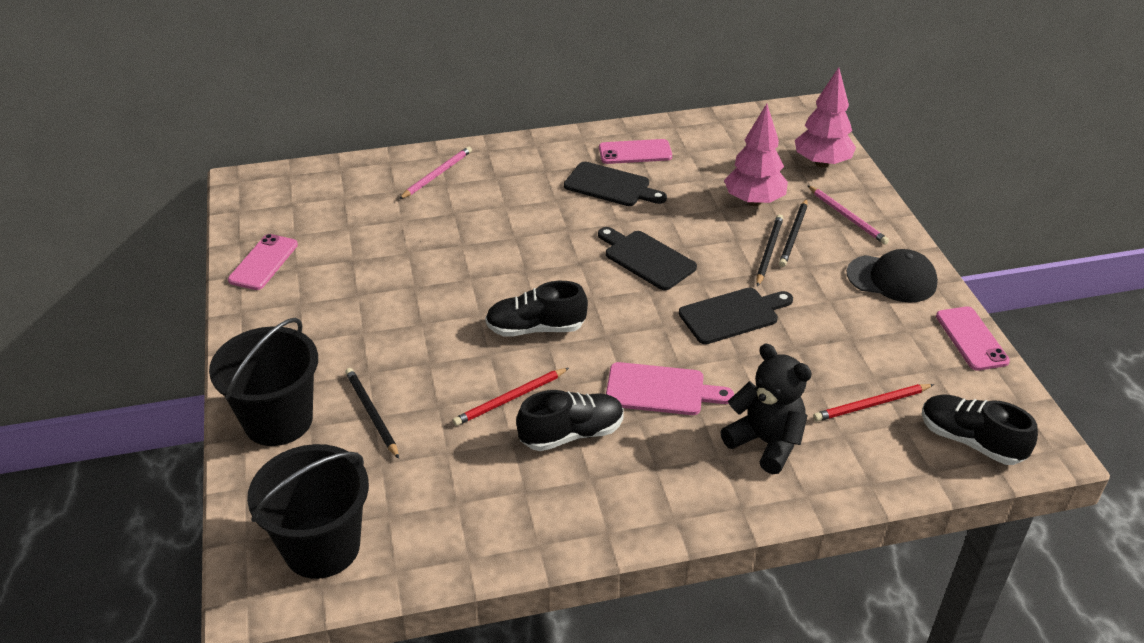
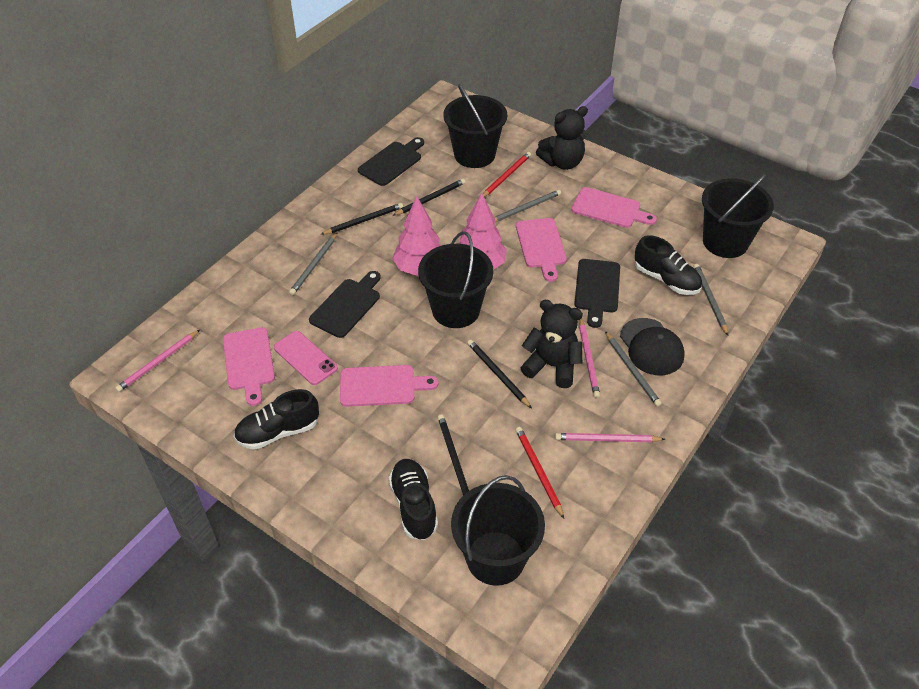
black bucket: 2 -> 4
black pencil: 3 -> 4
black teddy bear: 1 -> 2
grey pencil: 0 -> 4
pink cutting board: 1 -> 4
pink pencil: 2 -> 3
pink phone: 3 -> 1

